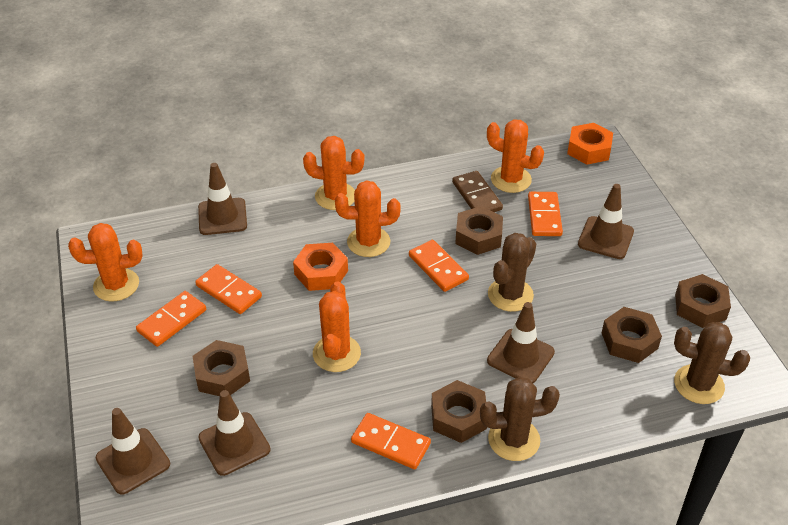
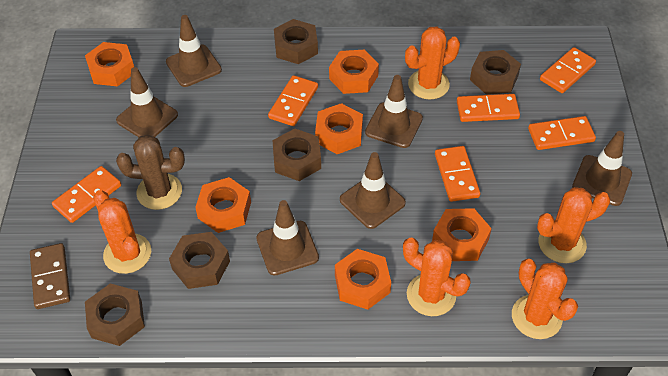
brown cactus: 3 -> 1
brown traffic cone: 5 -> 6
orange domino: 5 -> 6
orange nut: 2 -> 6

